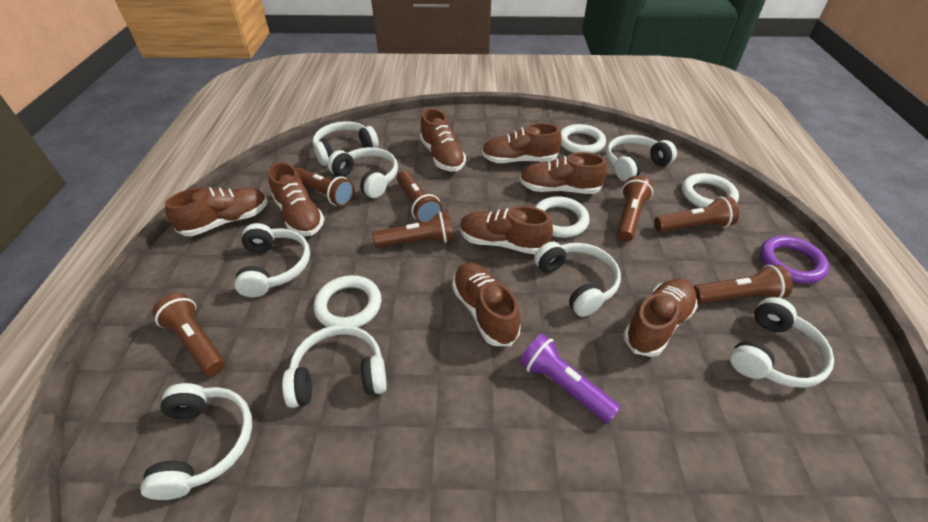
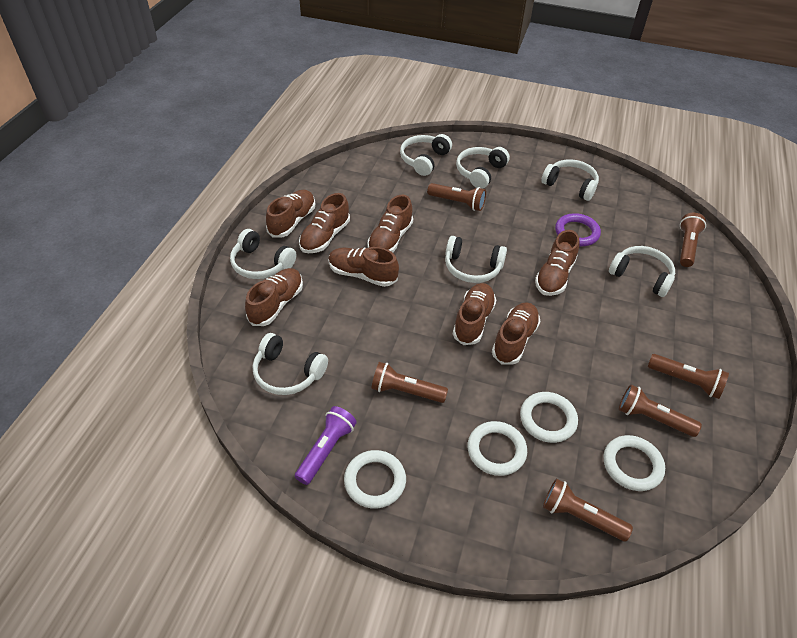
brown flashlight: 7 -> 6
white headphones: 8 -> 7

